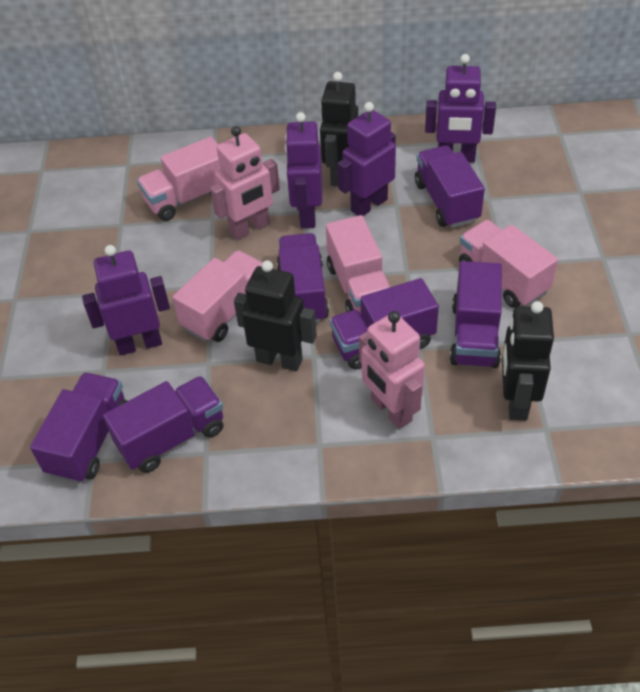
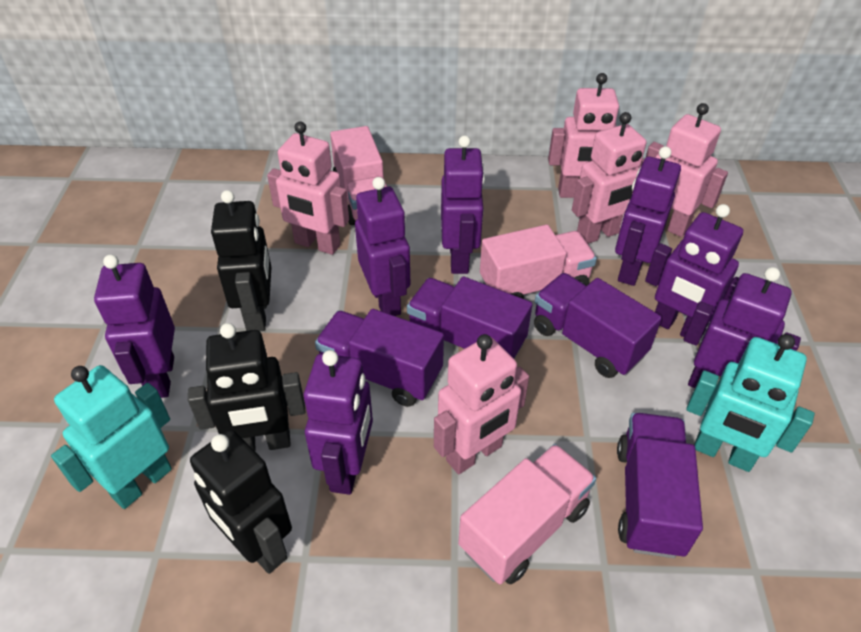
pink robot: 2 -> 5
pink truck: 4 -> 3
purple robot: 4 -> 7
purple truck: 6 -> 4
turquoise robot: 0 -> 2

